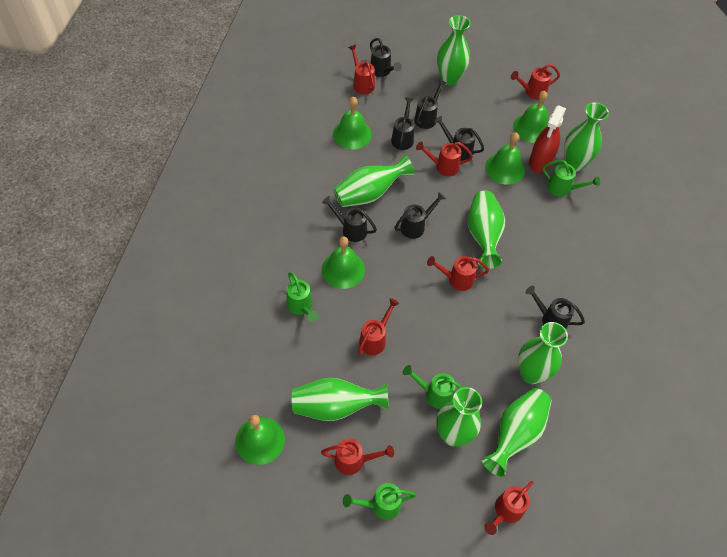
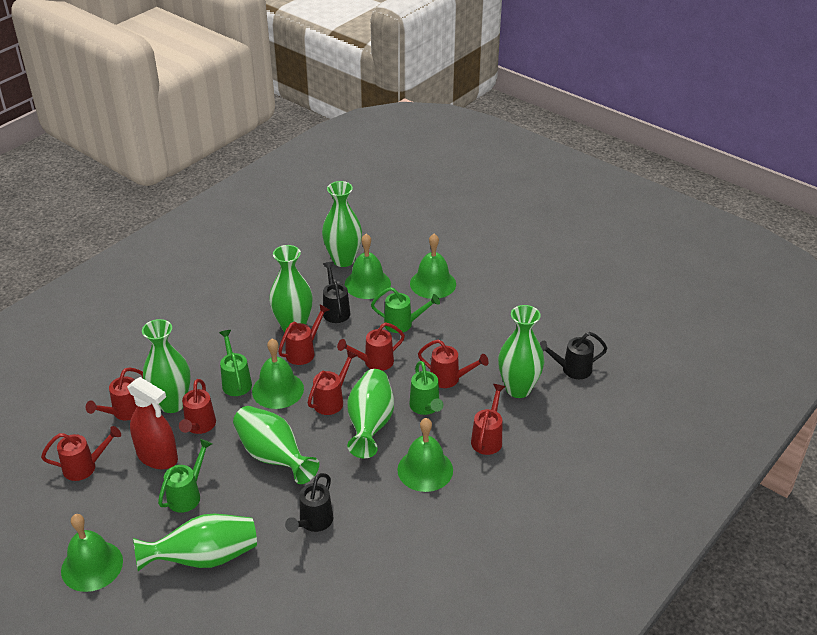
black watering can: 7 -> 3
green vase: 8 -> 7
red watering can: 7 -> 8

